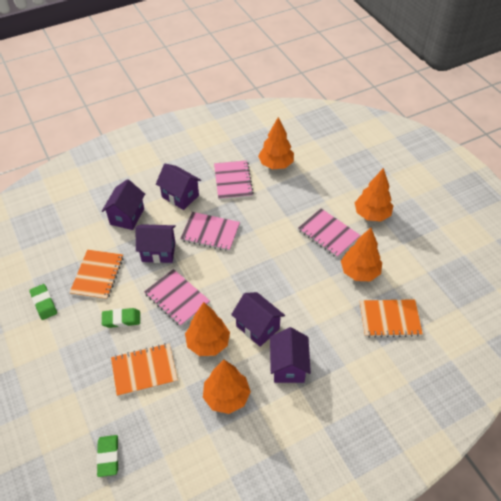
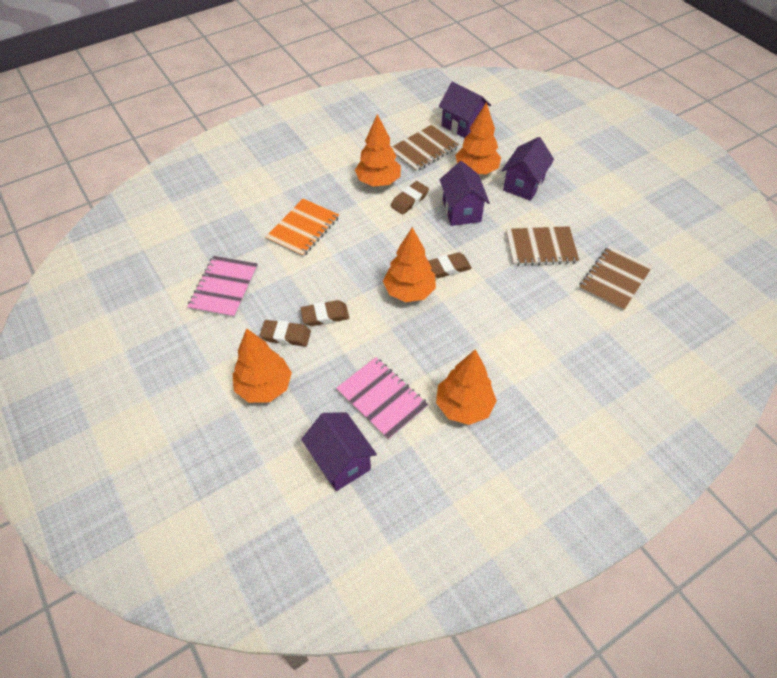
brown eraser: 0 -> 4
brown notebook: 0 -> 3
green eraser: 3 -> 0
orange notebook: 3 -> 1
pink notebook: 4 -> 2
purple house: 5 -> 4

